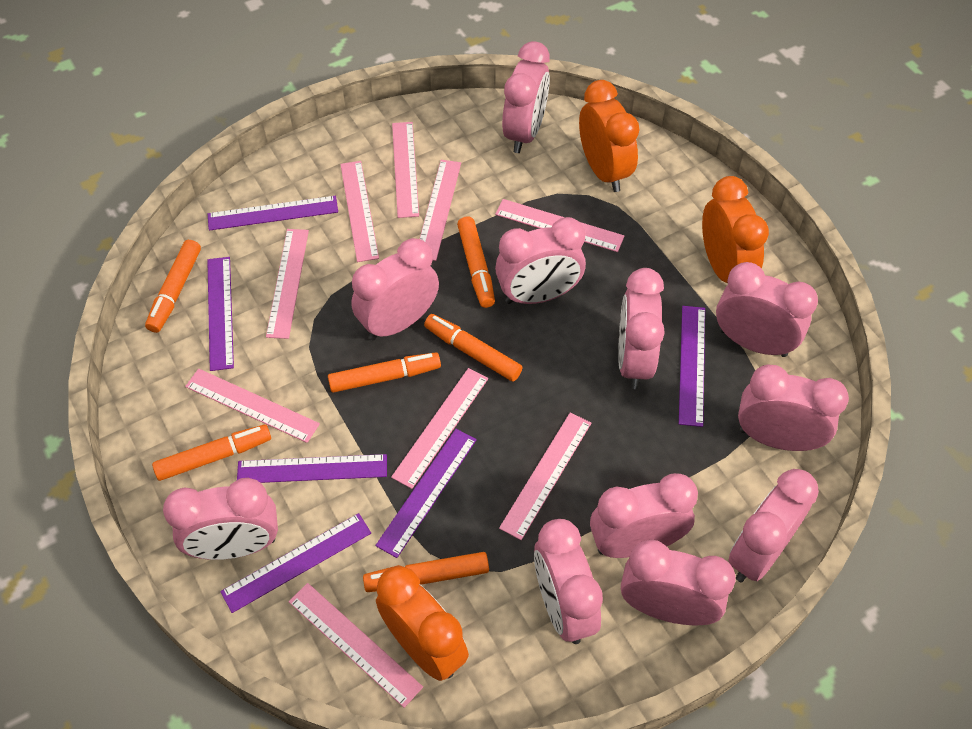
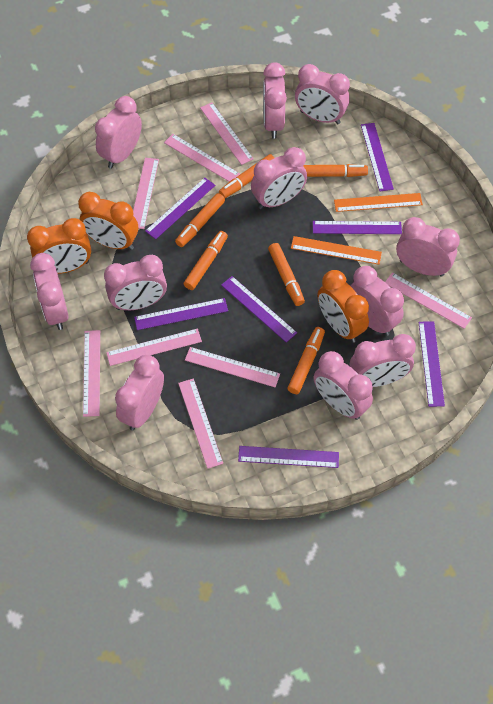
orange ruler: 0 -> 2
pink ruler: 9 -> 8
purple ruler: 6 -> 7

